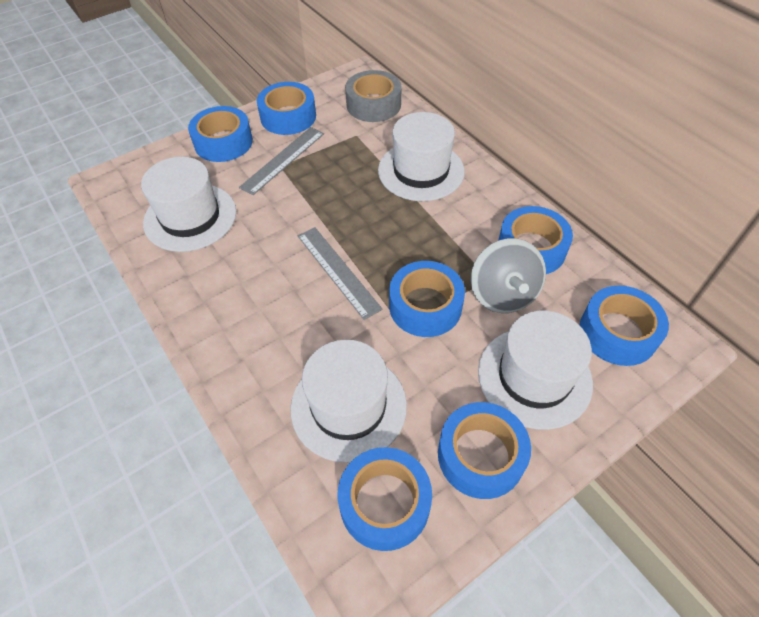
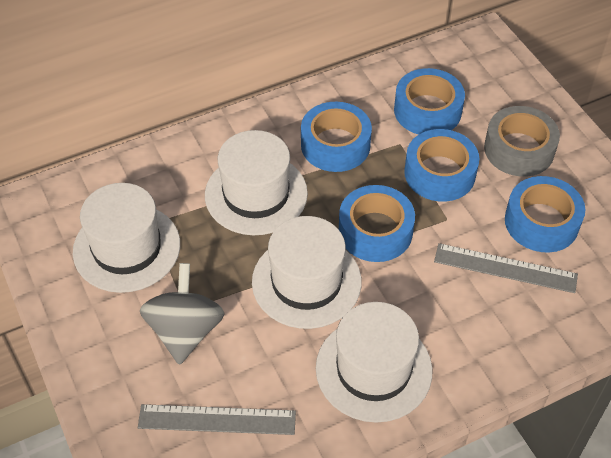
blue tape: 7 -> 5

